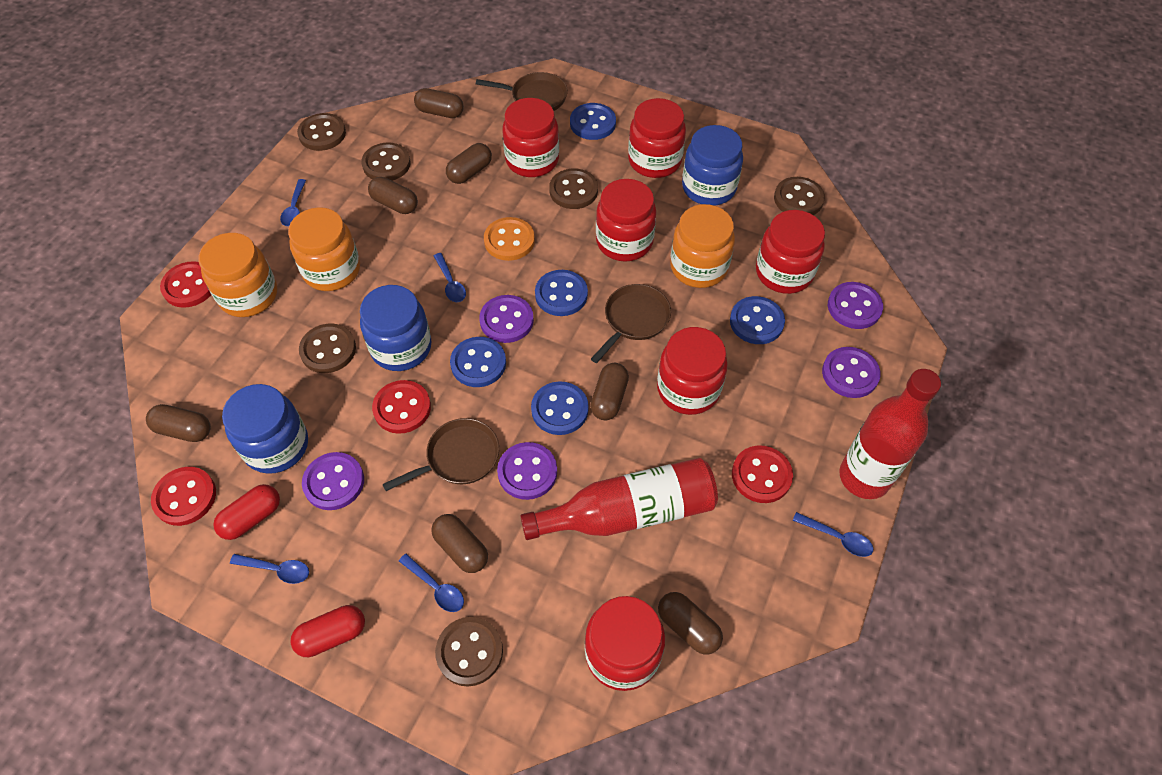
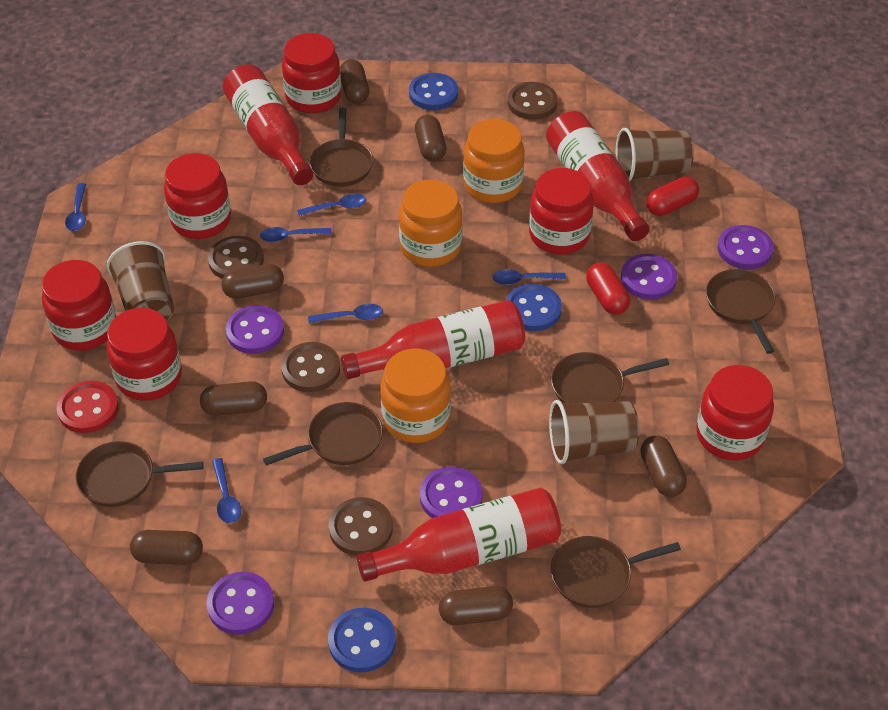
blue button: 5 -> 3
blue jar: 3 -> 0
blue spoon: 5 -> 6
brown button: 6 -> 4
brown cup: 0 -> 3
brown pan: 3 -> 6
orange button: 1 -> 0
red bottle: 2 -> 4
red button: 4 -> 1

